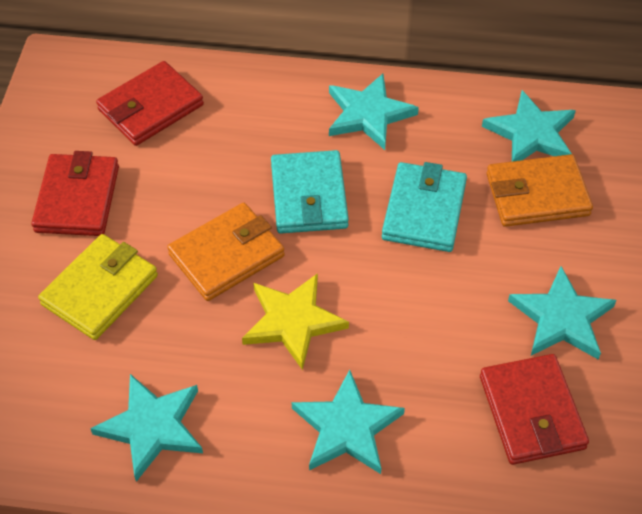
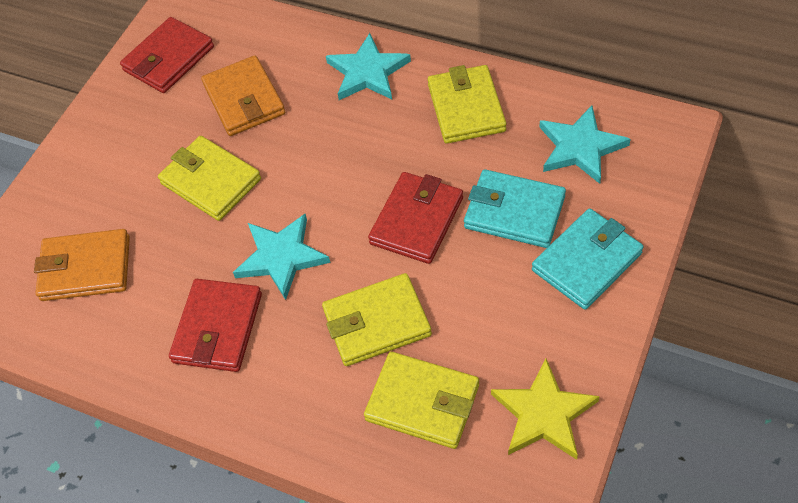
turquoise star: 5 -> 3
yellow wallet: 1 -> 4

